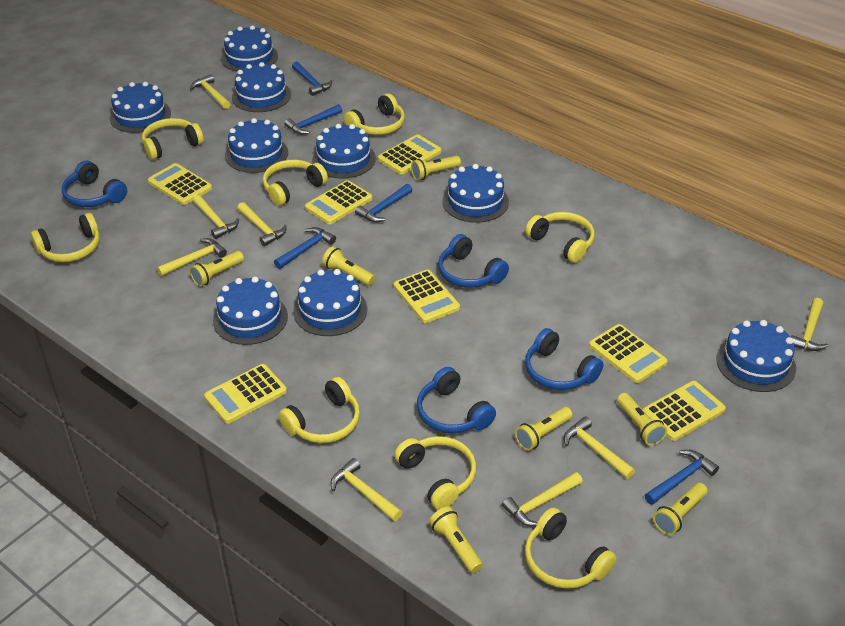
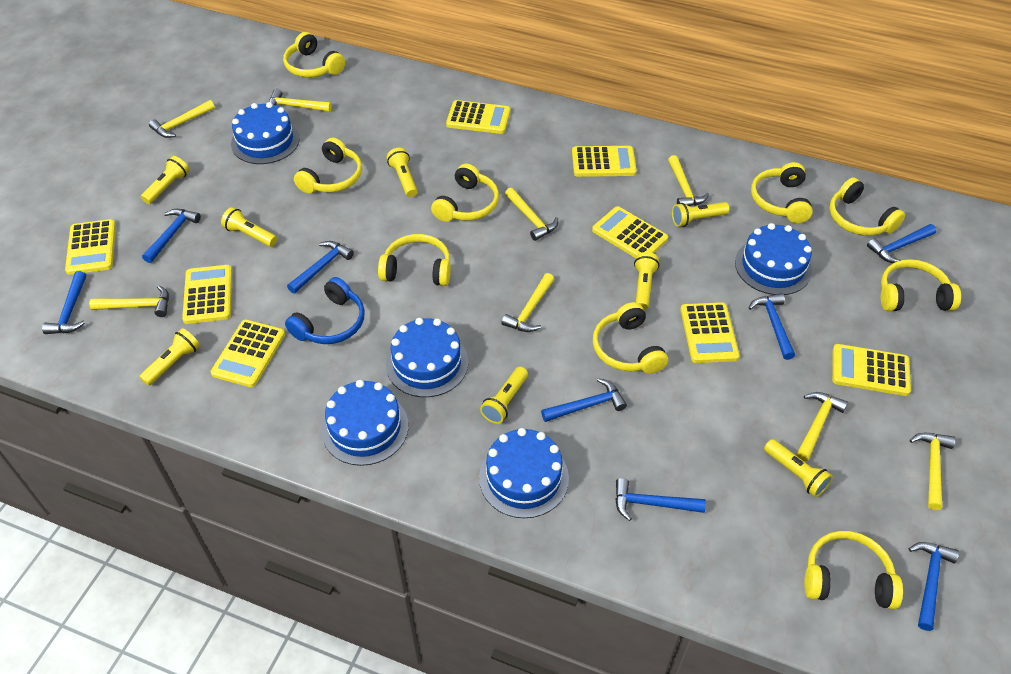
blue cake: 9 -> 5
blue hammer: 5 -> 8
blue headphones: 4 -> 1
yellow calculator: 7 -> 8
yellow flashlight: 7 -> 8
yellow headphones: 8 -> 9

